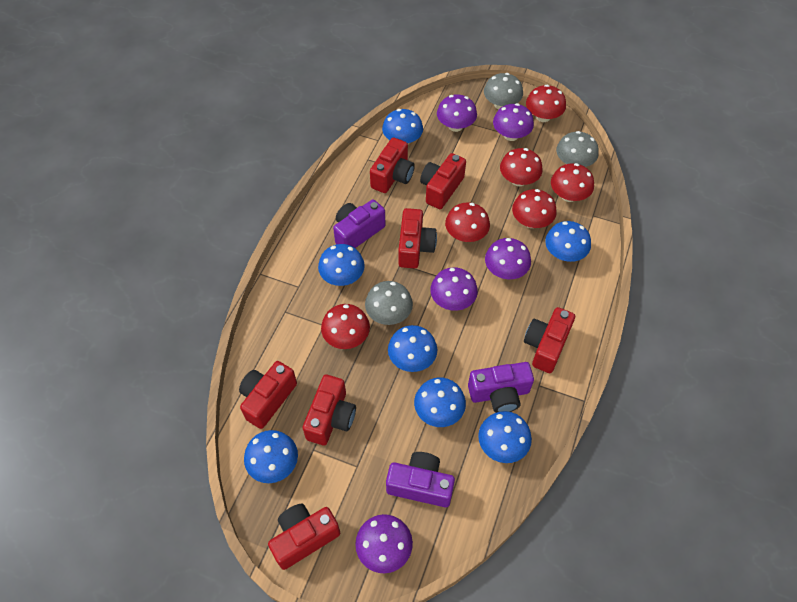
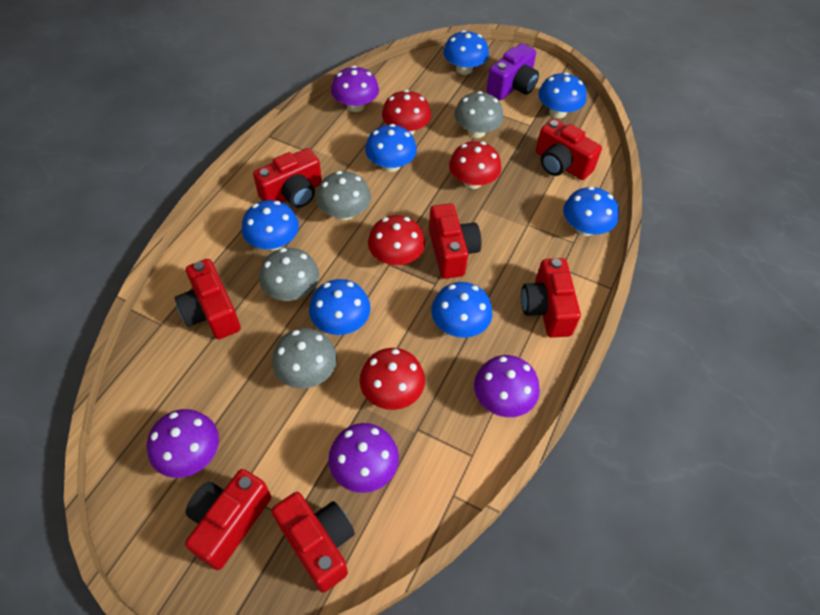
grey mushroom: 3 -> 4
purple camera: 3 -> 1
purple mushroom: 5 -> 4
red mushroom: 6 -> 4

